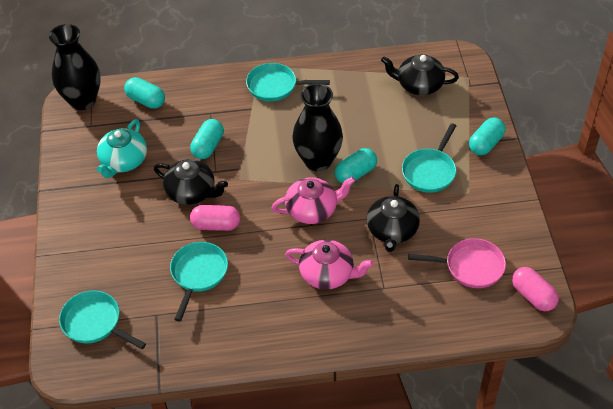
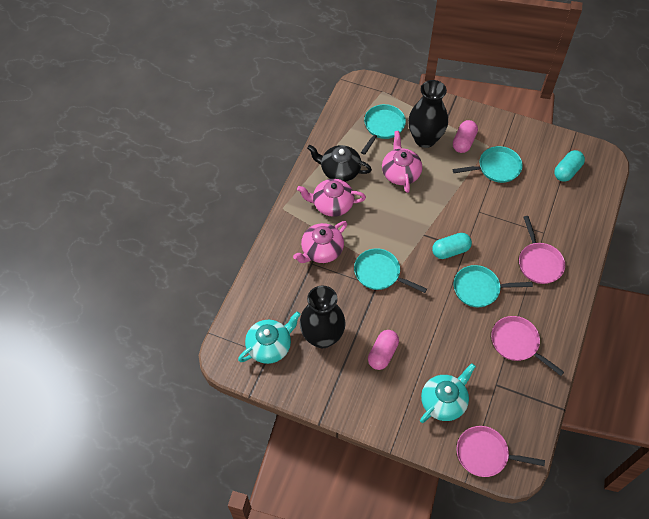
black teapot: 3 -> 1
pink pan: 1 -> 3
pink teapot: 2 -> 3
turquoise capsule: 4 -> 2
turquoise teapot: 1 -> 2

